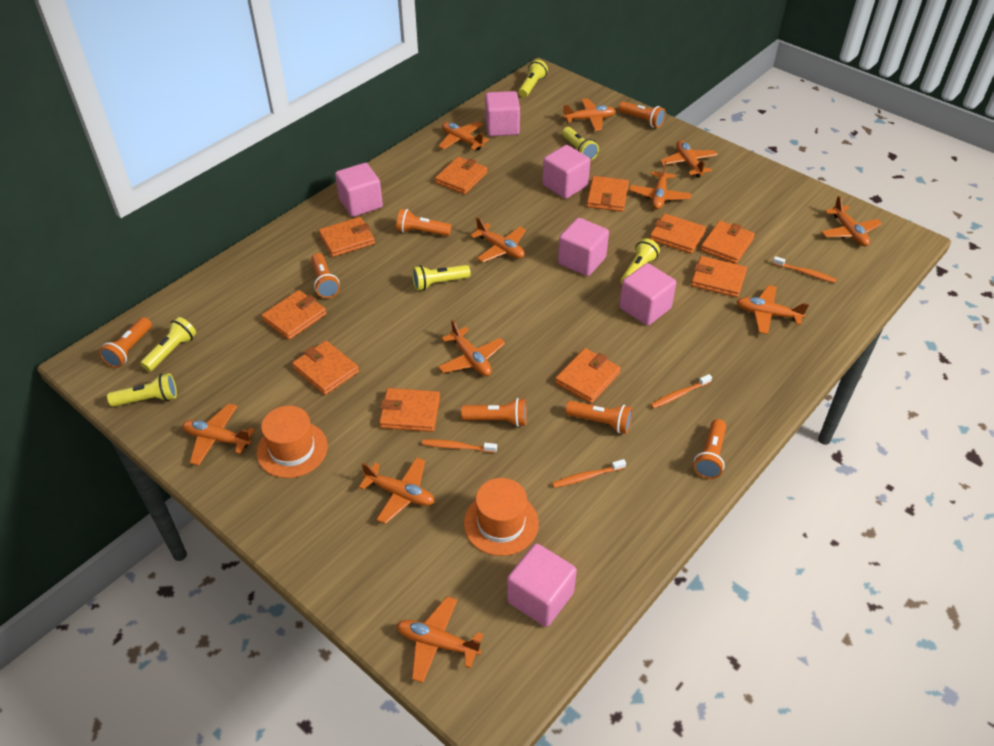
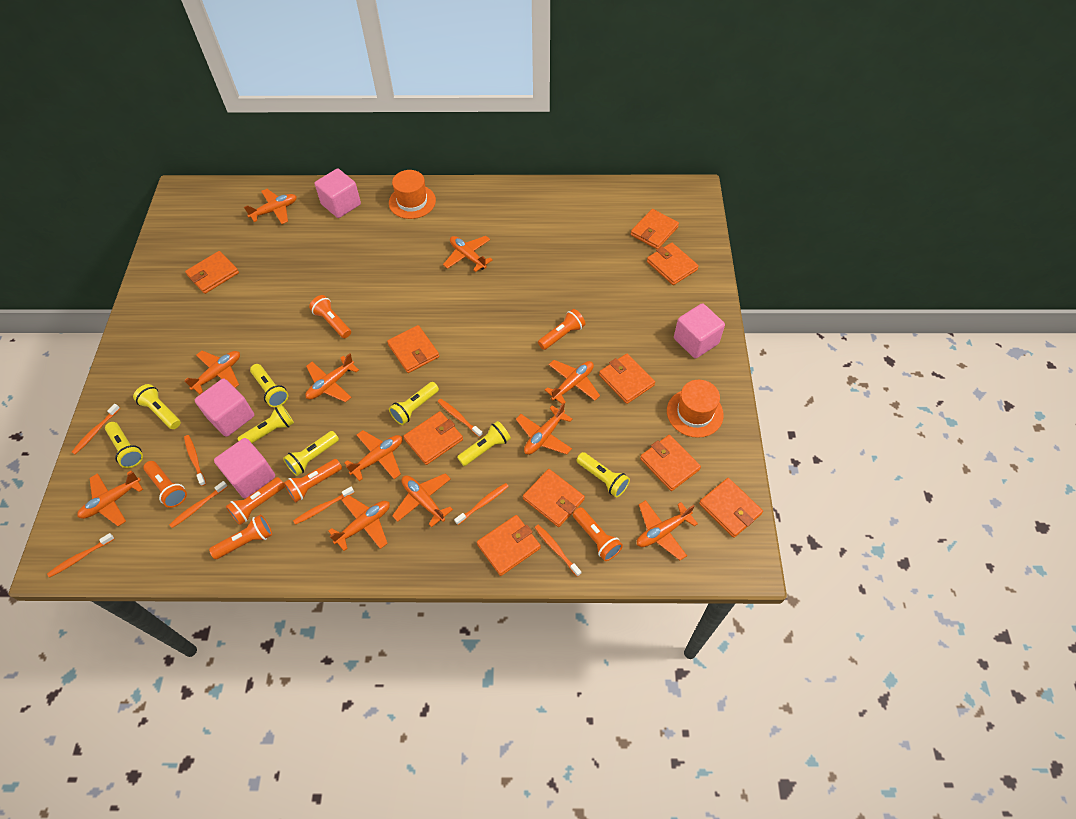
orange toothbrush: 4 -> 8
pink cube: 6 -> 4
yellow flashlight: 6 -> 8

